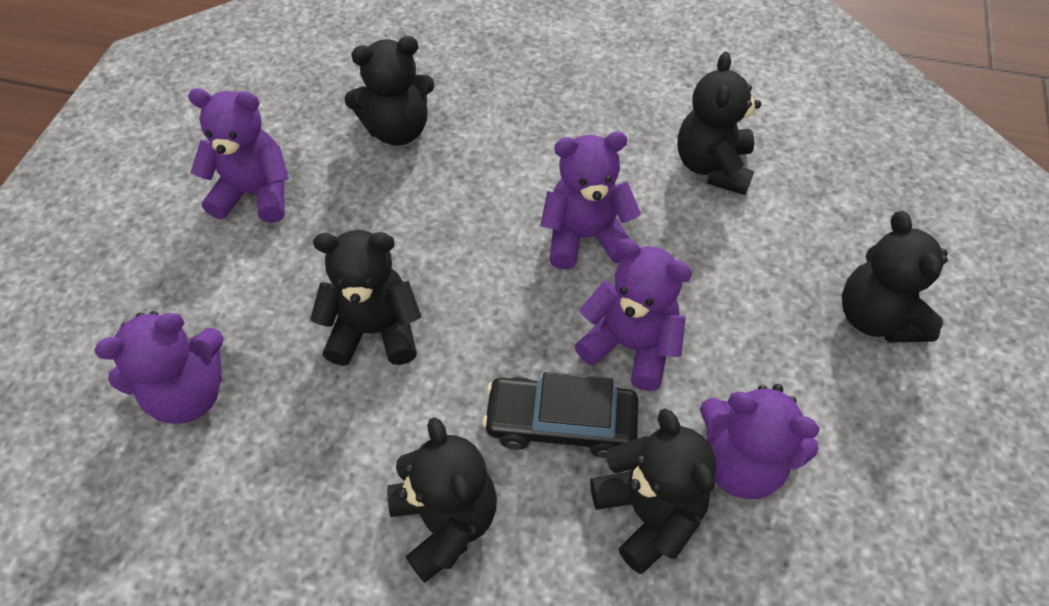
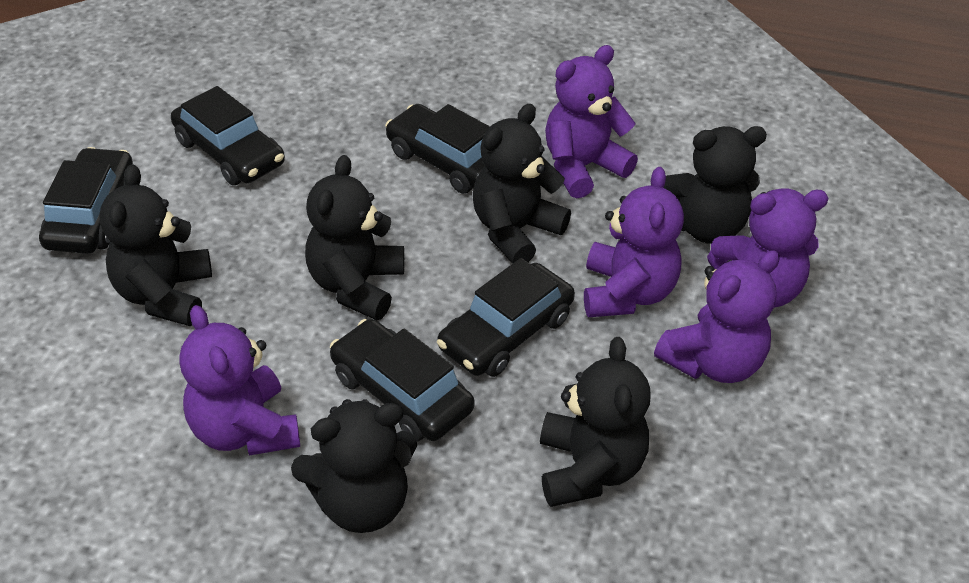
black car: 1 -> 5

